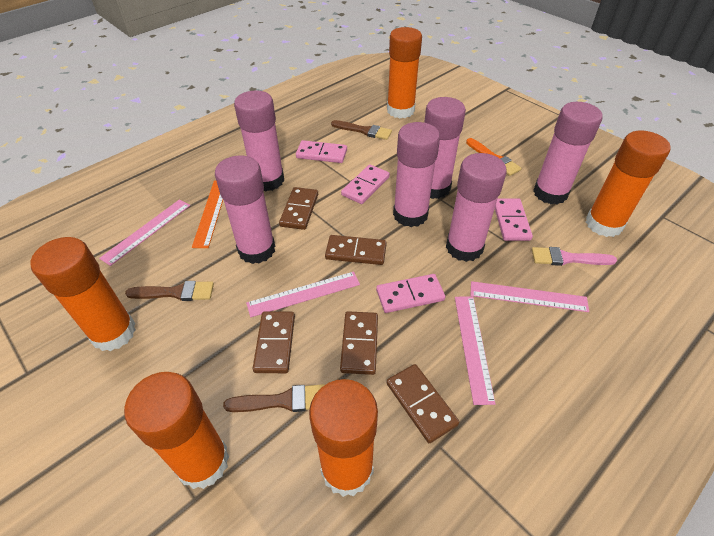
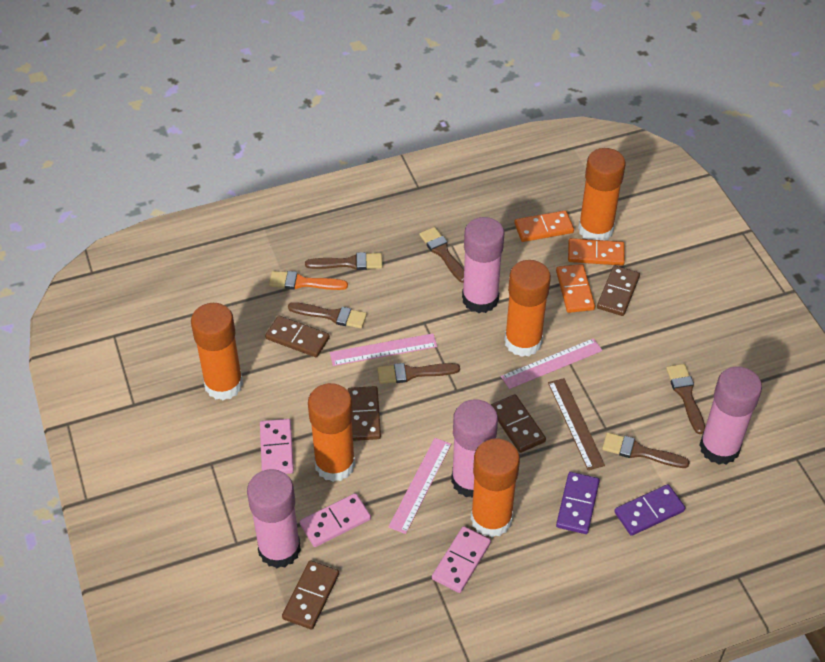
brown brush: 3 -> 6
brown ruler: 0 -> 1
orange domino: 0 -> 3
orange ruler: 1 -> 0
pink brush: 1 -> 0
pink domino: 4 -> 3
pink glue stick: 6 -> 4
pink ruler: 4 -> 3
purple domino: 0 -> 2

